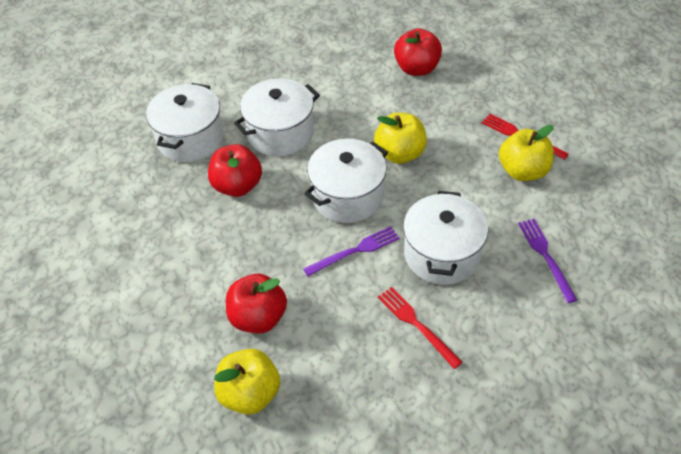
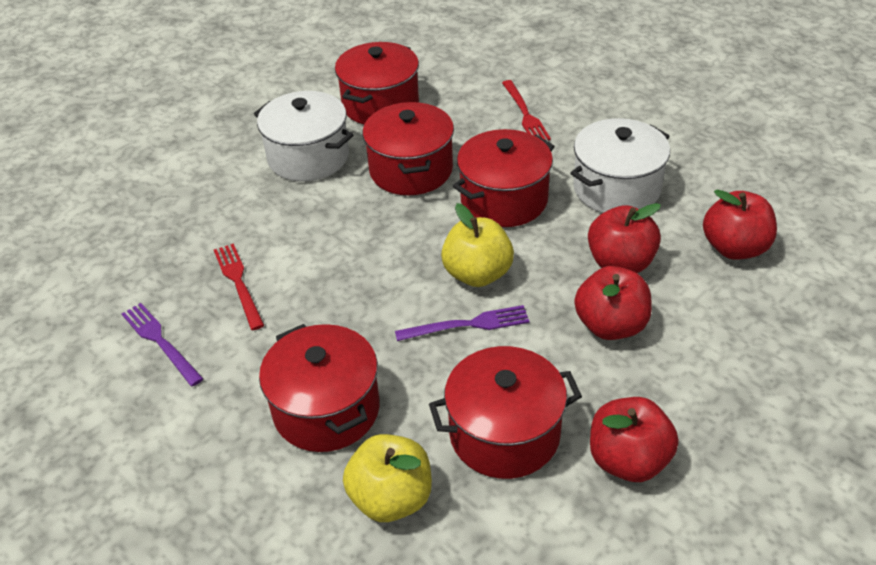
red apple: 3 -> 4
red pot: 0 -> 5
white pot: 4 -> 2
yellow apple: 3 -> 2

